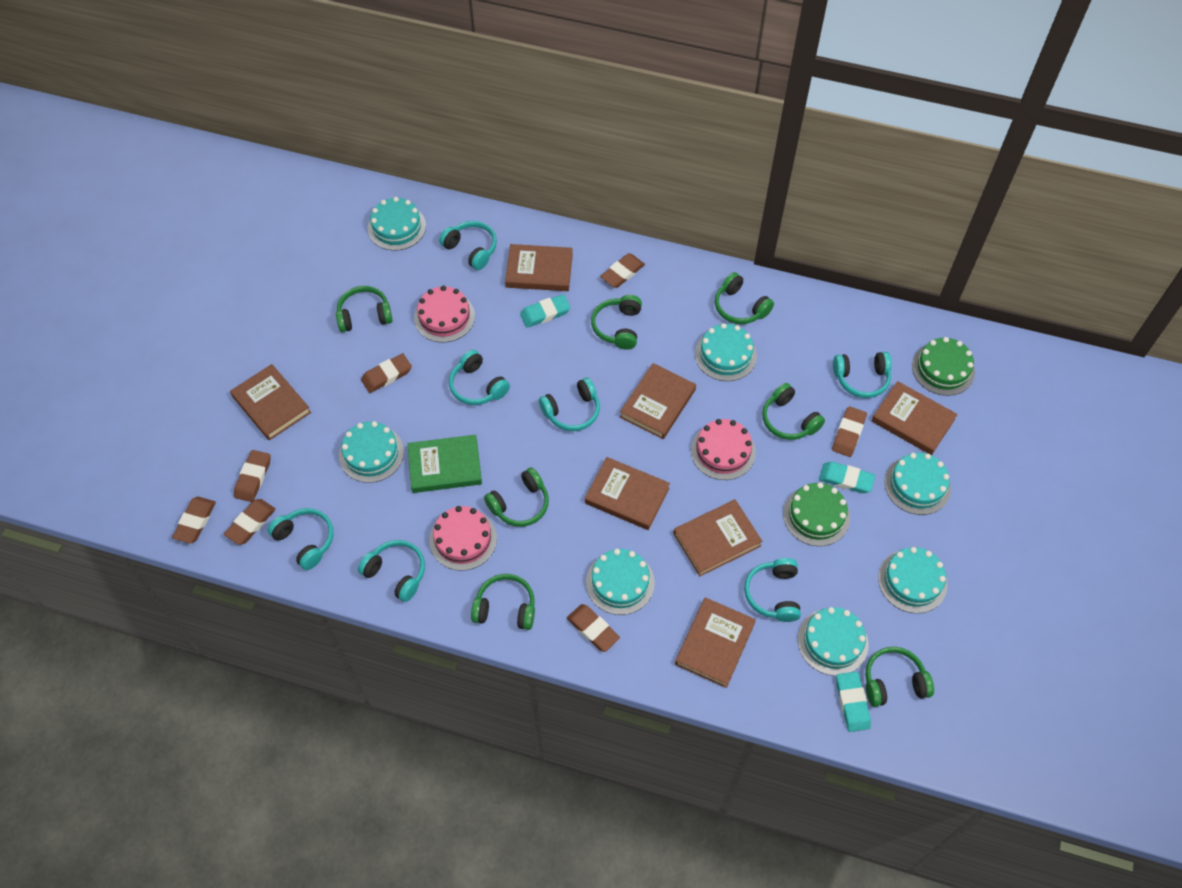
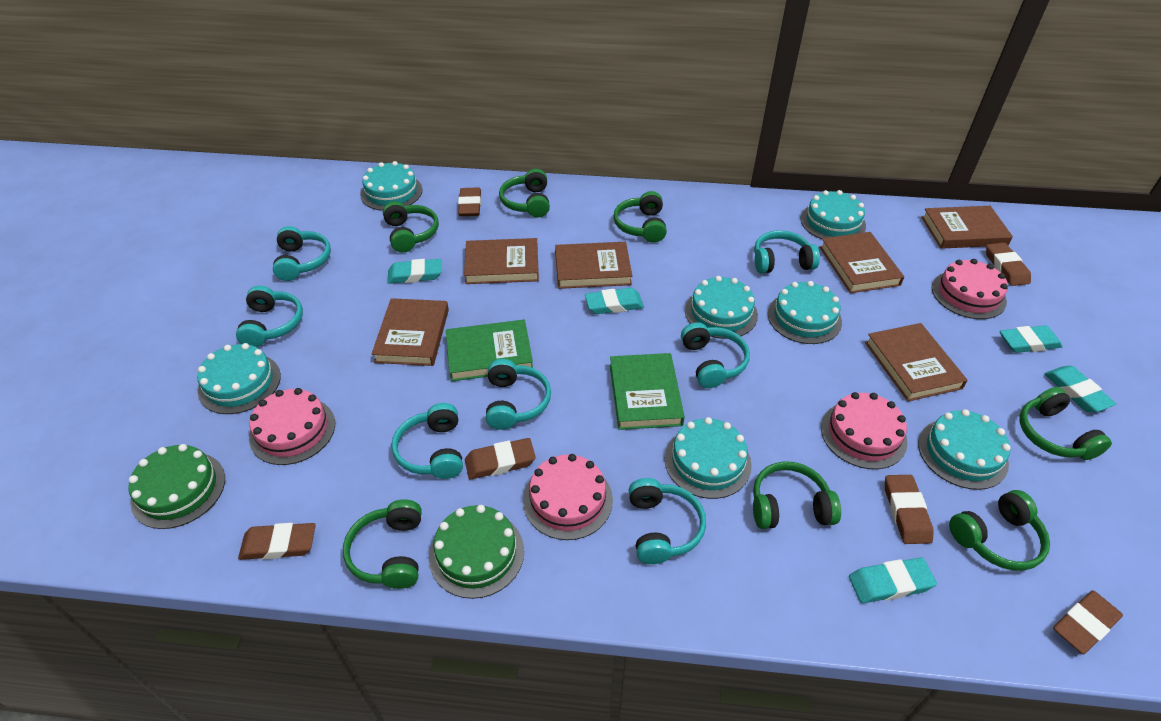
brown book: 7 -> 6
brown eraser: 7 -> 6
green book: 1 -> 2
pink cake: 3 -> 4
turquoise eraser: 3 -> 5

